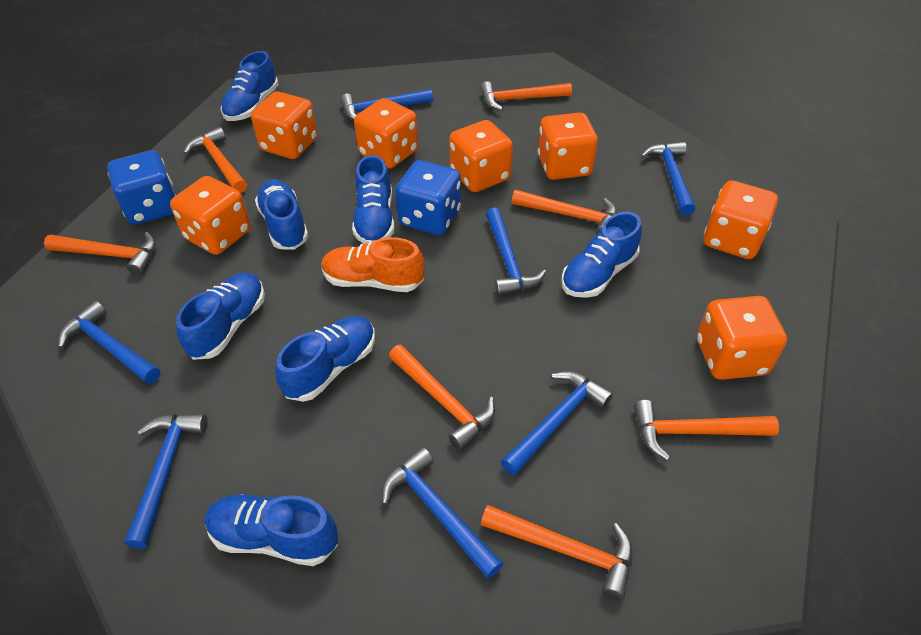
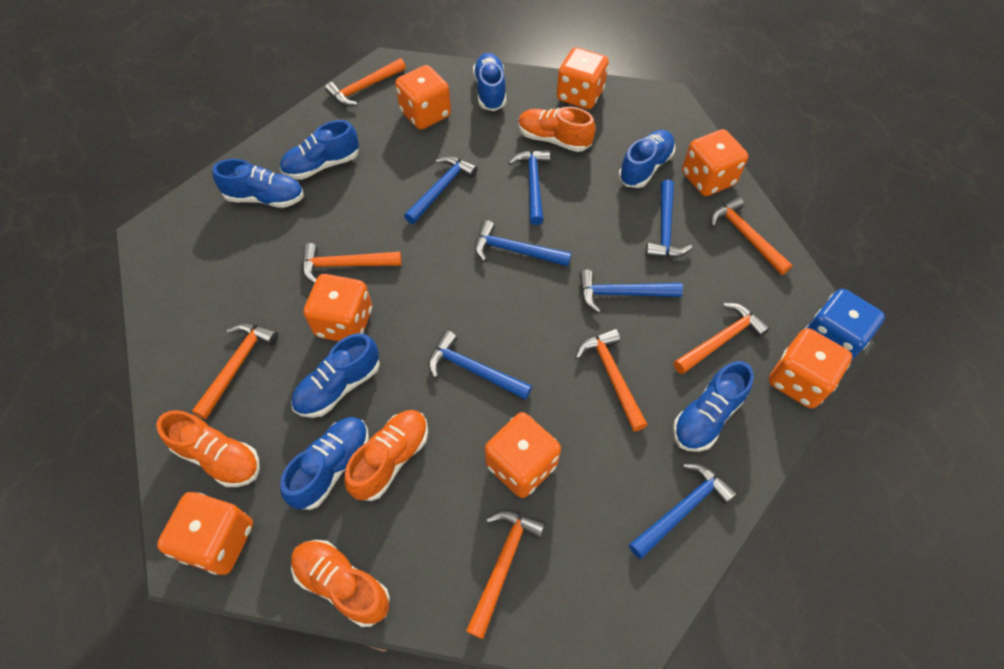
blue dice: 2 -> 1
orange shoe: 1 -> 4

